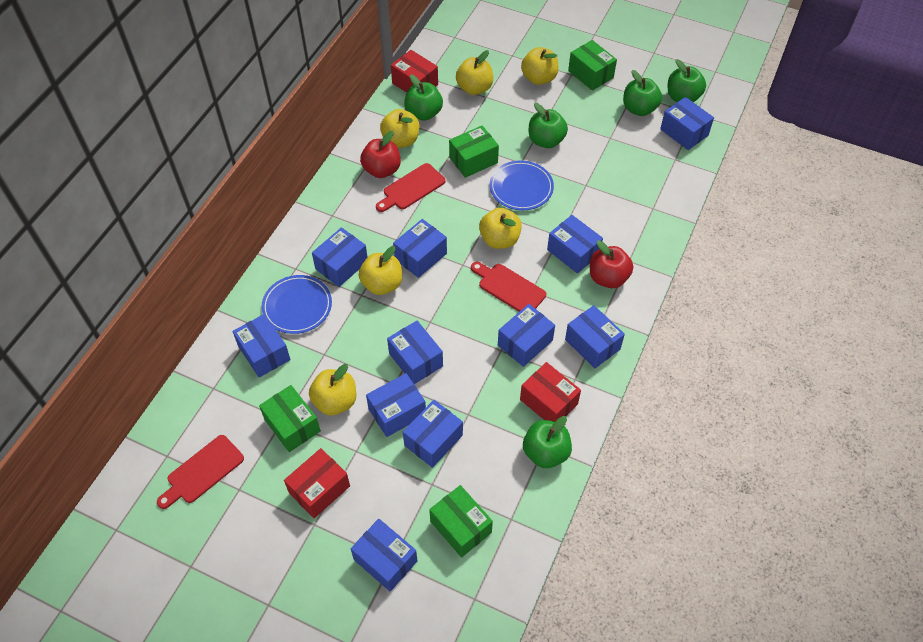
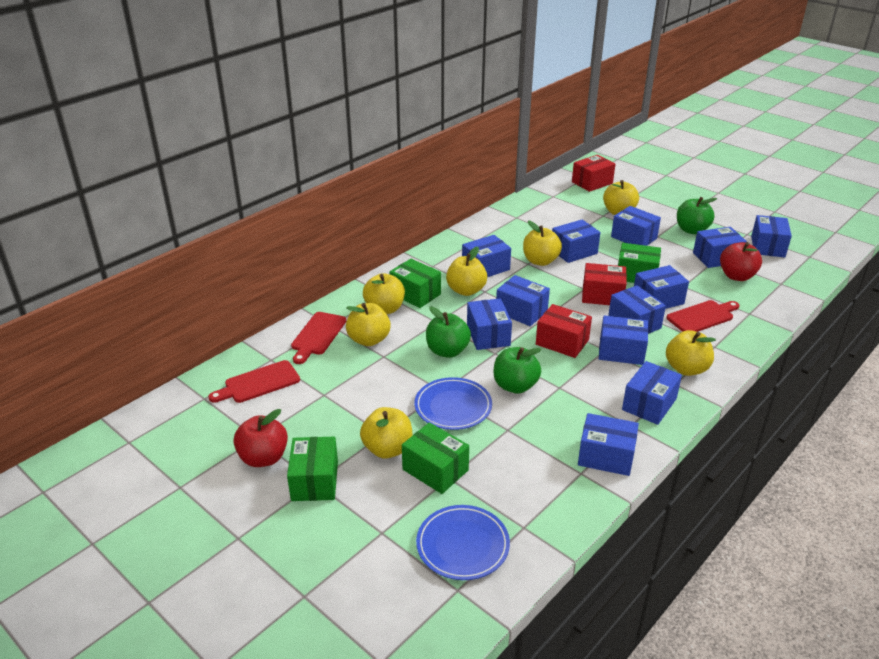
blue box: 11 -> 12
green apple: 5 -> 3
yellow apple: 6 -> 7

